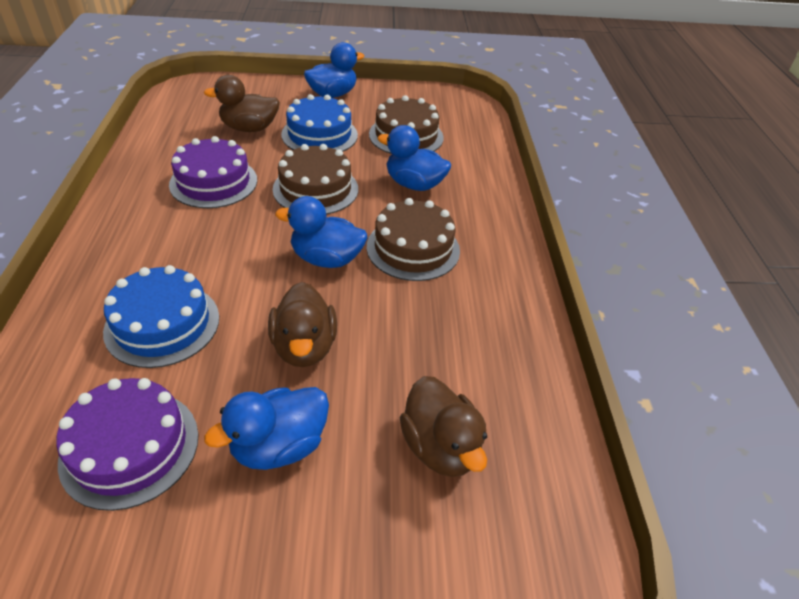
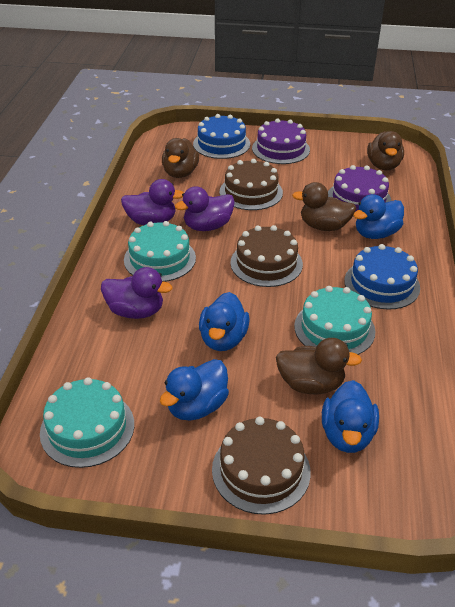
brown duck: 3 -> 4
purple duck: 0 -> 3
turquoise cake: 0 -> 3

